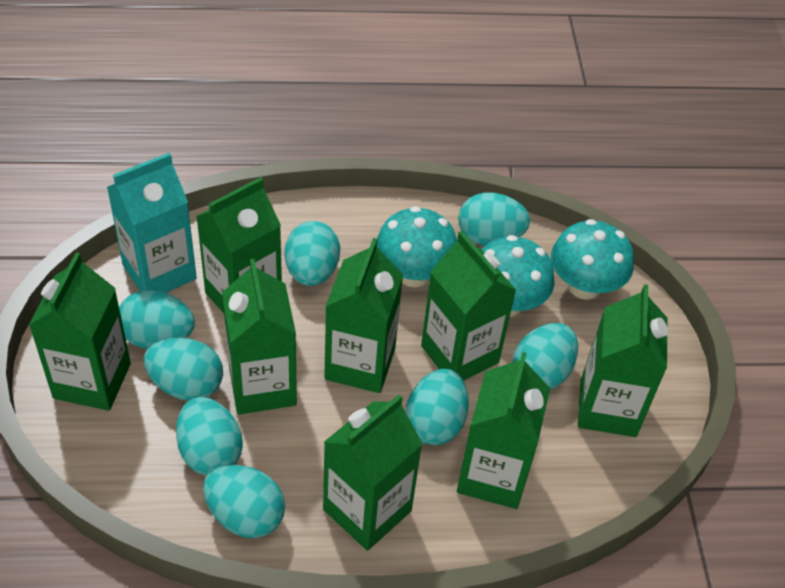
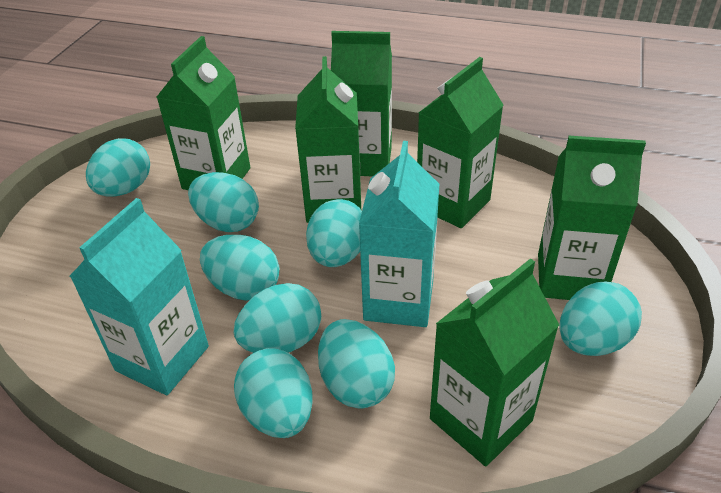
green carton: 8 -> 6
turquoise carton: 1 -> 2
turquoise mushroom: 3 -> 0

